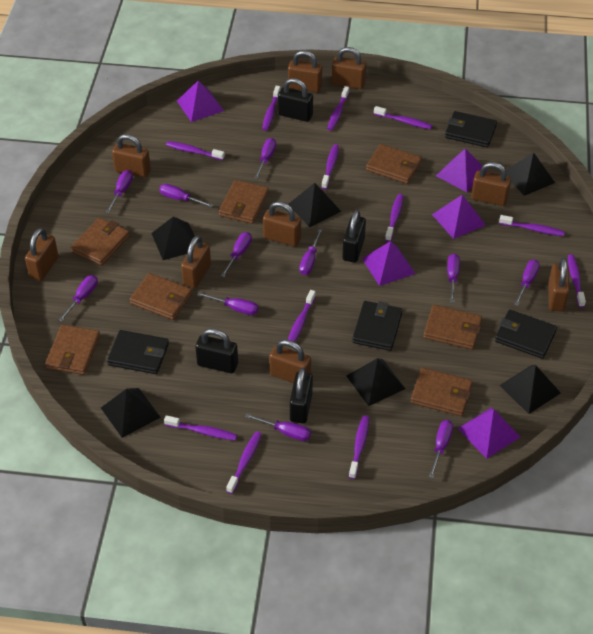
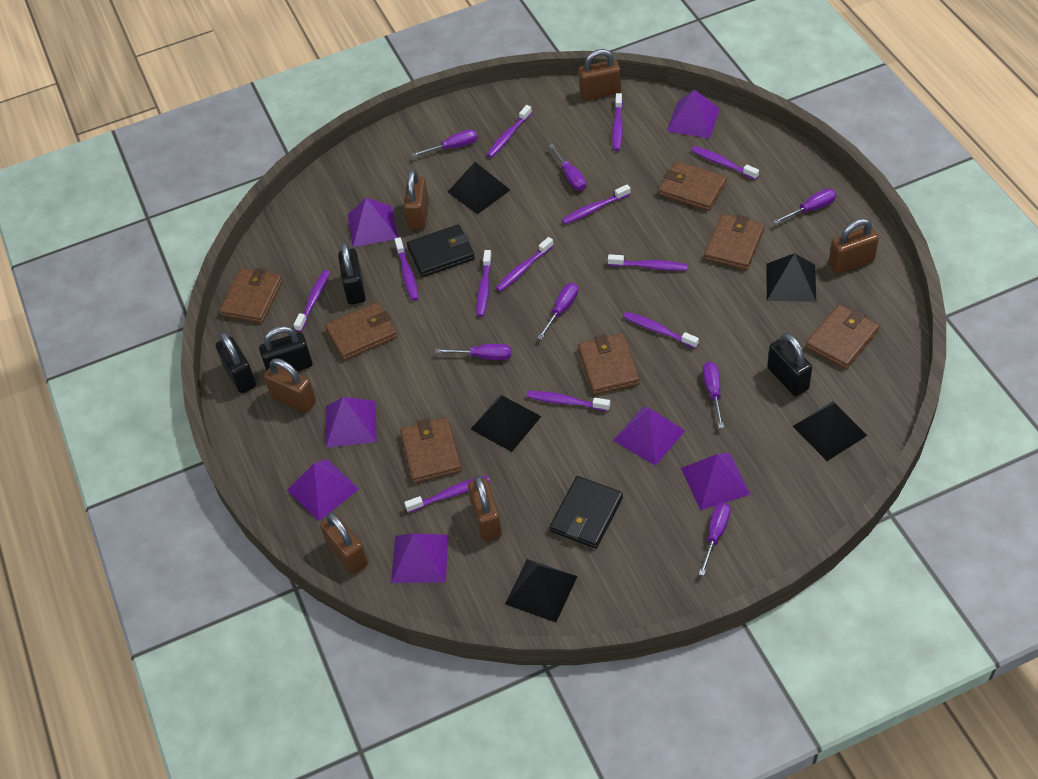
black pyramid: 6 -> 5
black wallet: 4 -> 2
brown padlock: 9 -> 6
purple pyramid: 5 -> 7
purple screwdriver: 11 -> 7

